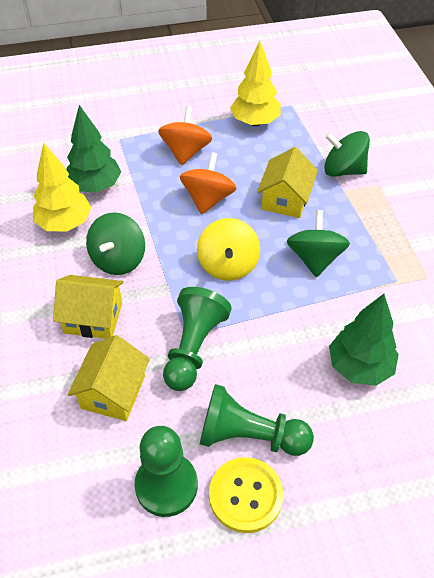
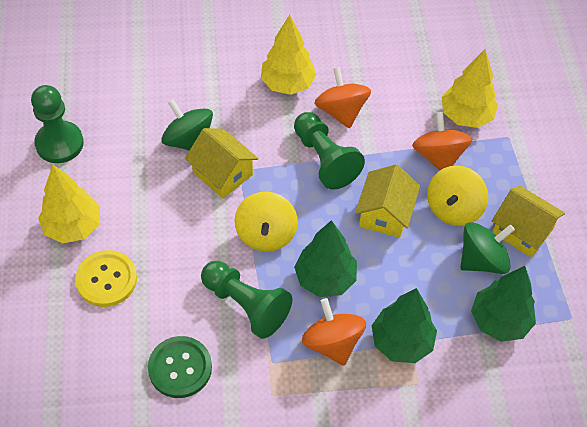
green button: 0 -> 1
green spinning top: 3 -> 2
green tree: 2 -> 3
orange spinning top: 2 -> 3
yellow spinning top: 1 -> 2
yellow tree: 2 -> 3

